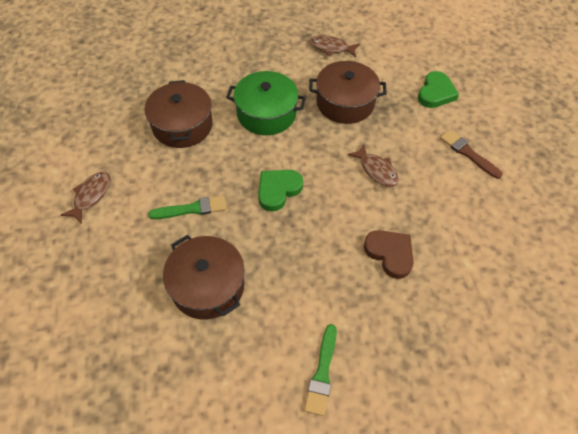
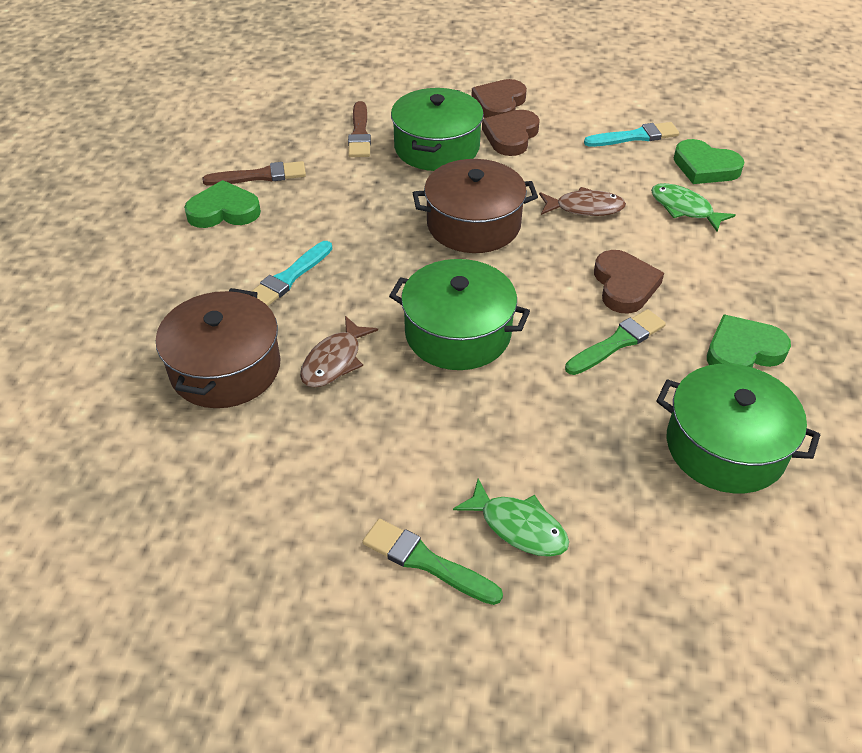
brown brush: 1 -> 2
brown fish: 3 -> 2
brown heart: 1 -> 3
brown pot: 3 -> 2
green fish: 0 -> 2
green heart: 2 -> 3
green pot: 1 -> 3
turquoise brush: 0 -> 2

